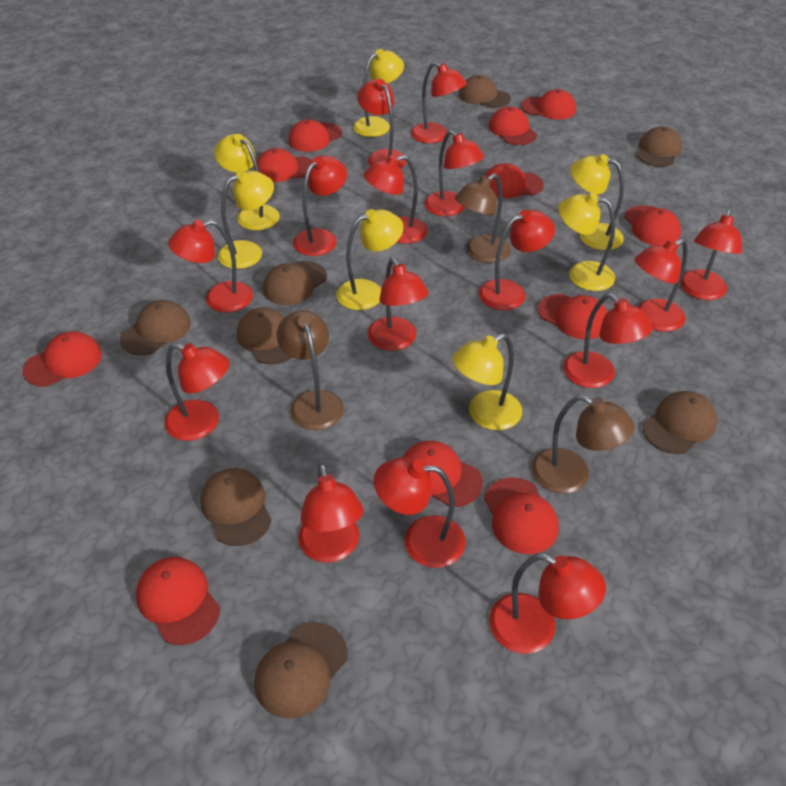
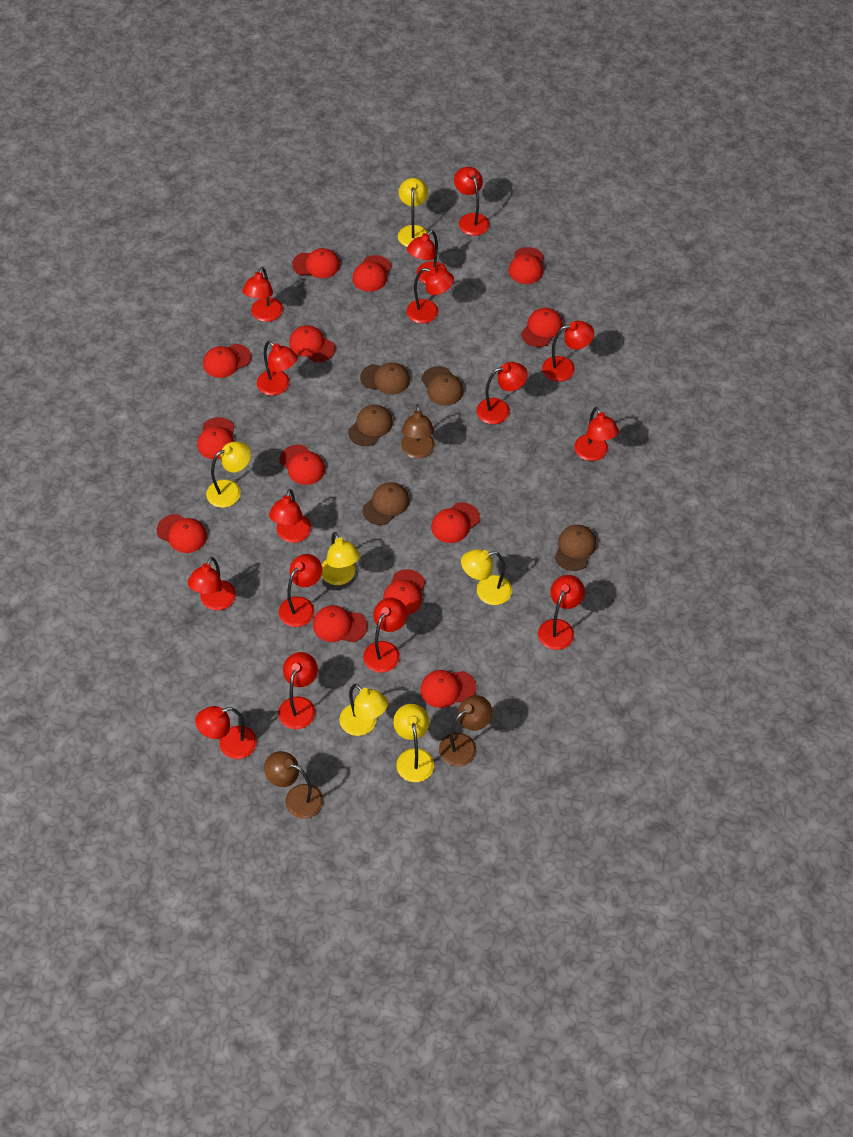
brown cap: 8 -> 5
red cap: 11 -> 13
yellow lamp: 7 -> 6

